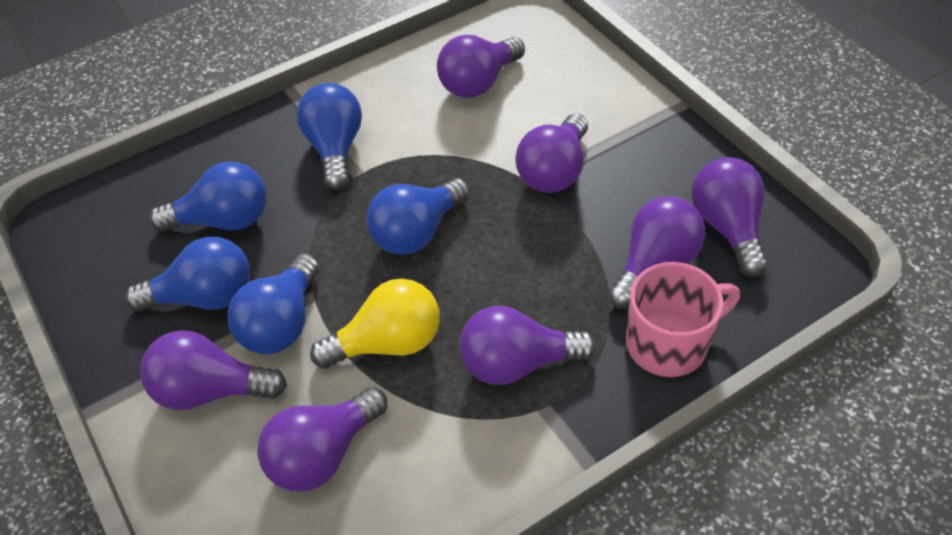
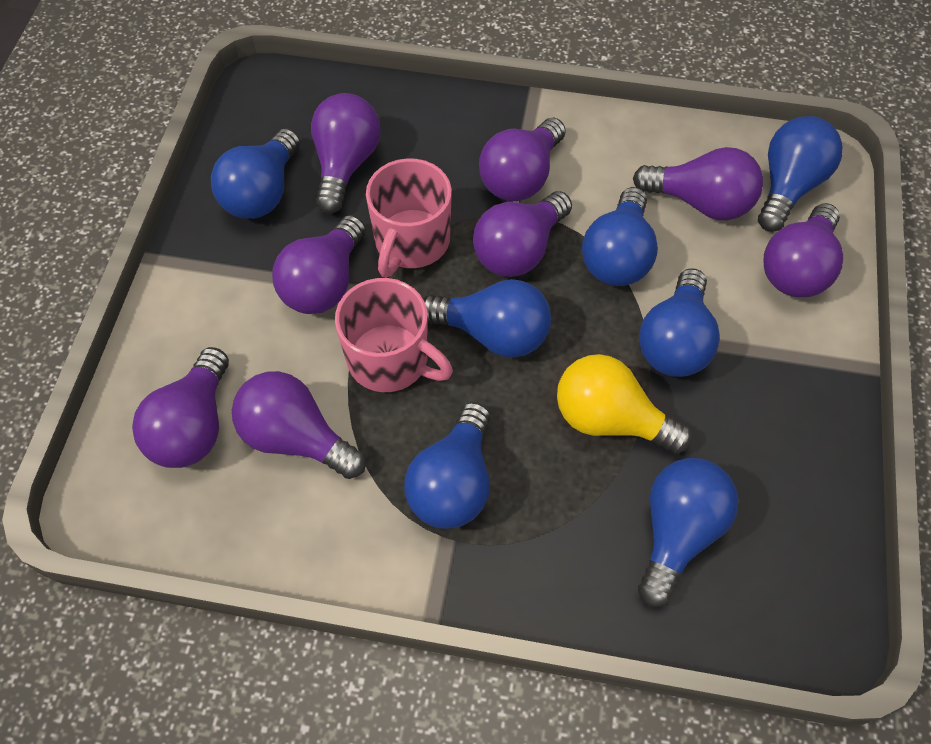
blue light bulb: 5 -> 7
pink mug: 1 -> 2
purple light bulb: 7 -> 8

